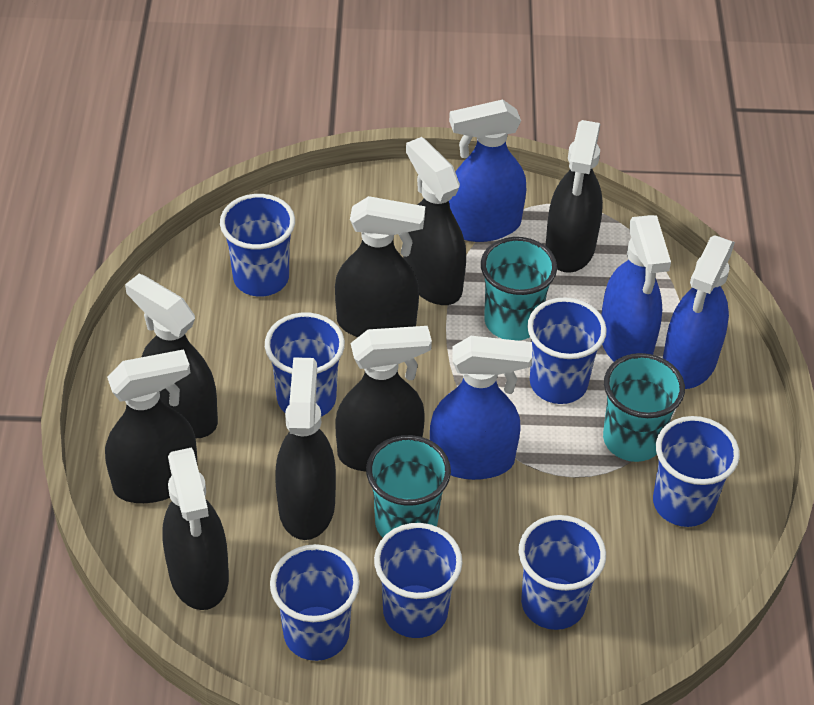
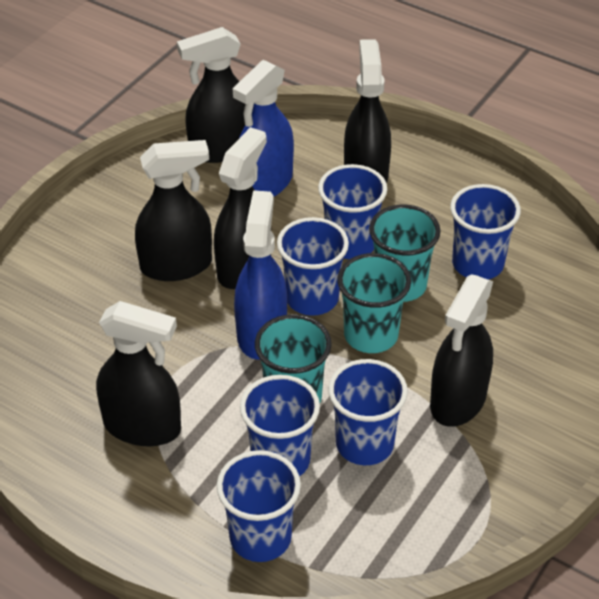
black spray bottle: 8 -> 6
blue cup: 7 -> 6
blue spray bottle: 4 -> 2

